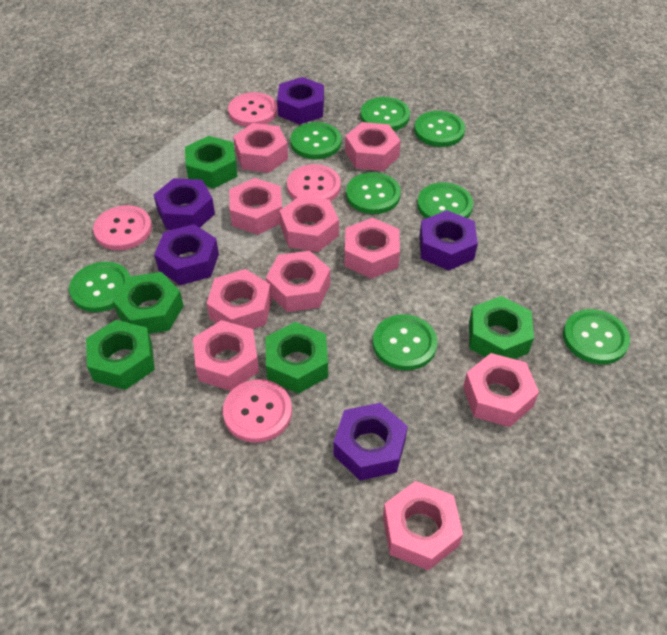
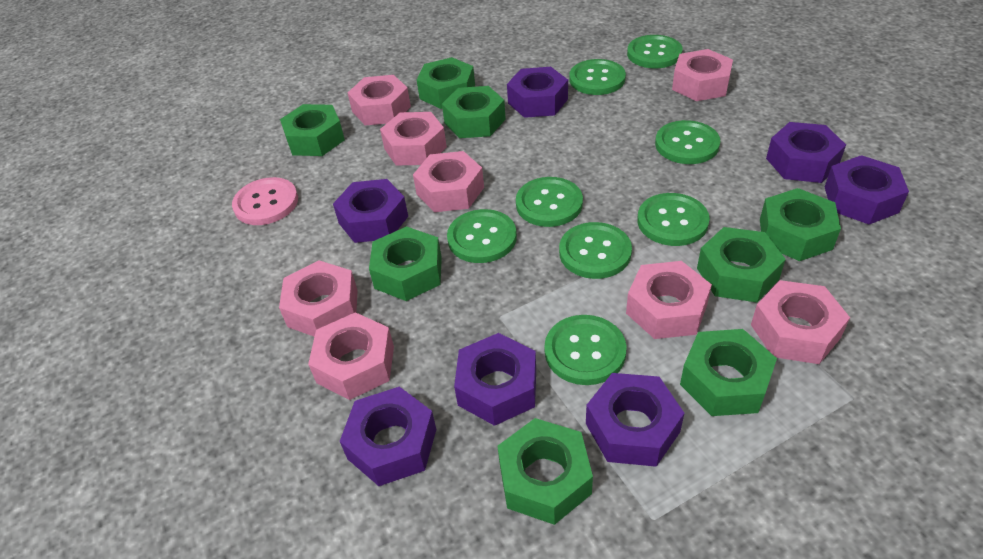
green nut: 5 -> 8
pink button: 4 -> 1
pink nut: 10 -> 8
purple nut: 5 -> 7

